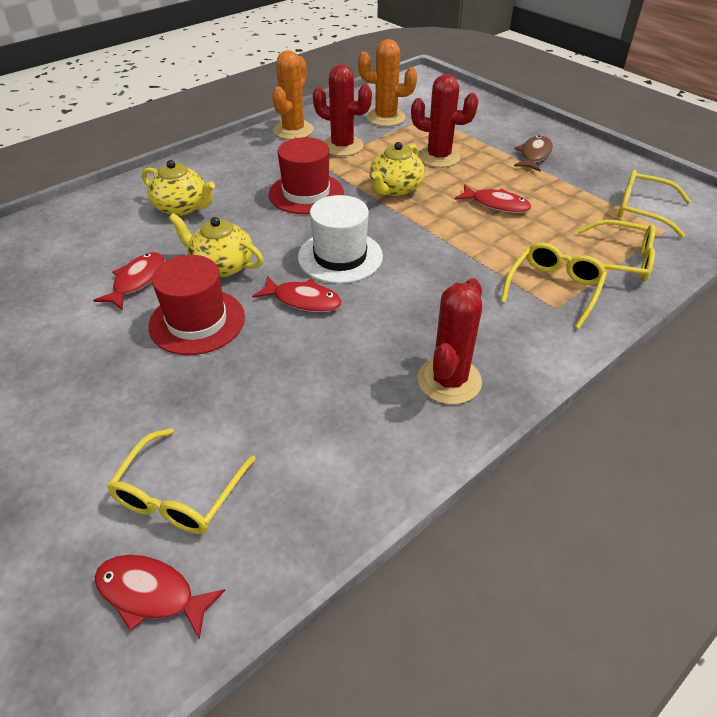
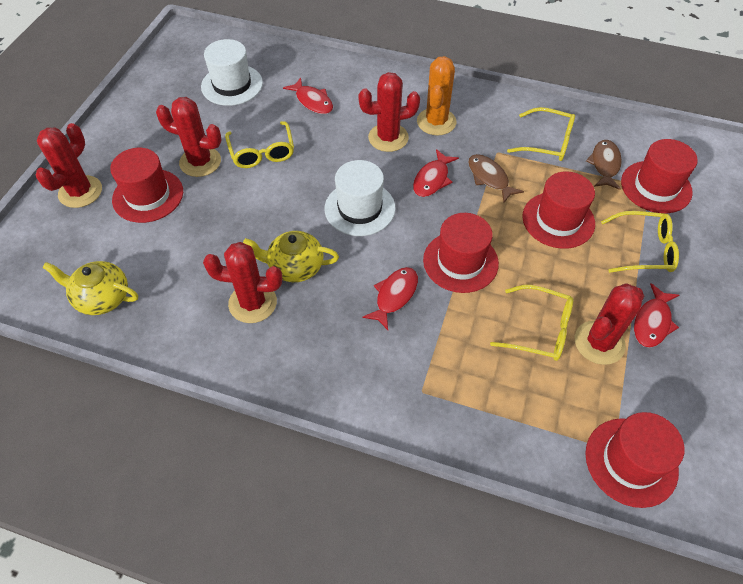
brown fish: 1 -> 2
orange cactus: 2 -> 1
red cactus: 3 -> 5
red hat: 2 -> 5
white hat: 1 -> 2
yellow teapot: 3 -> 2

